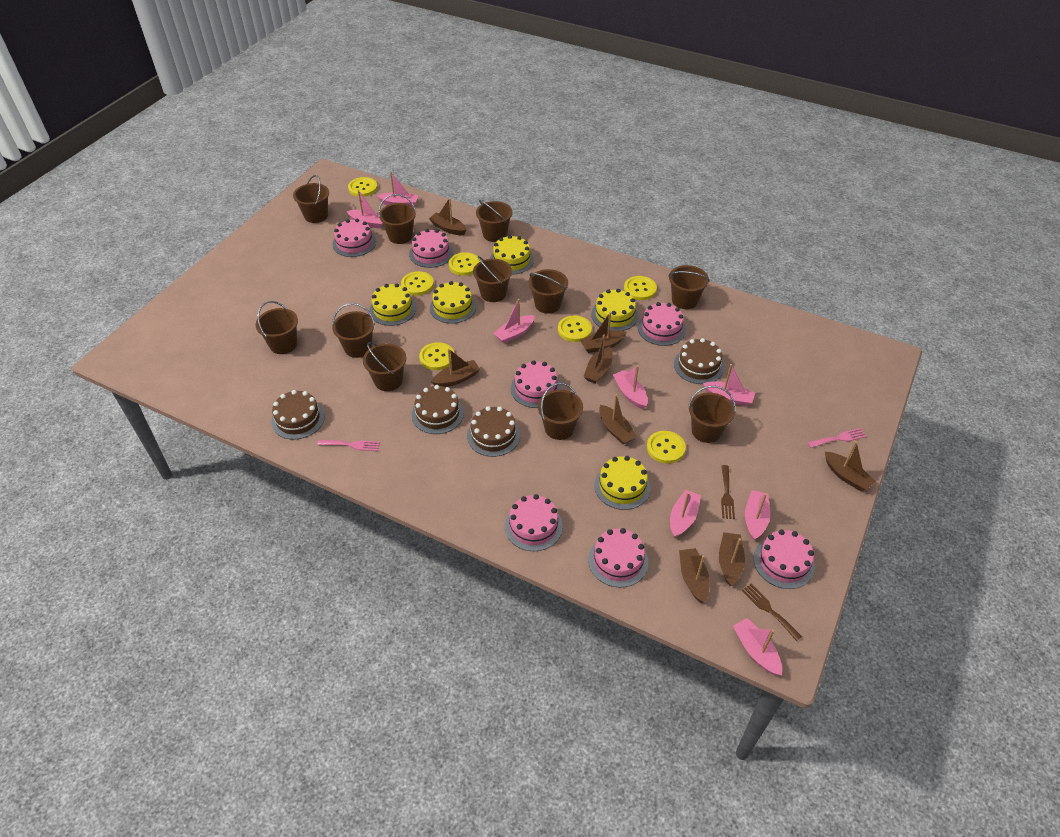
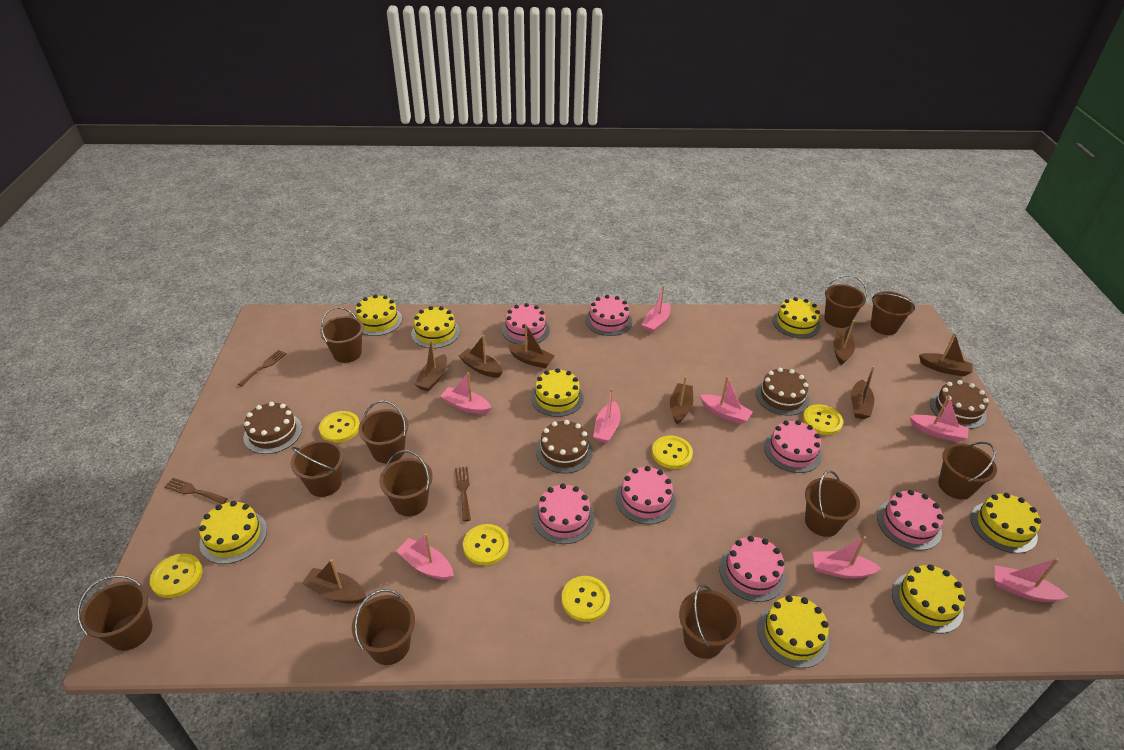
brown fork: 2 -> 3
pink fork: 2 -> 0
yellow button: 7 -> 6
yellow cake: 5 -> 8

